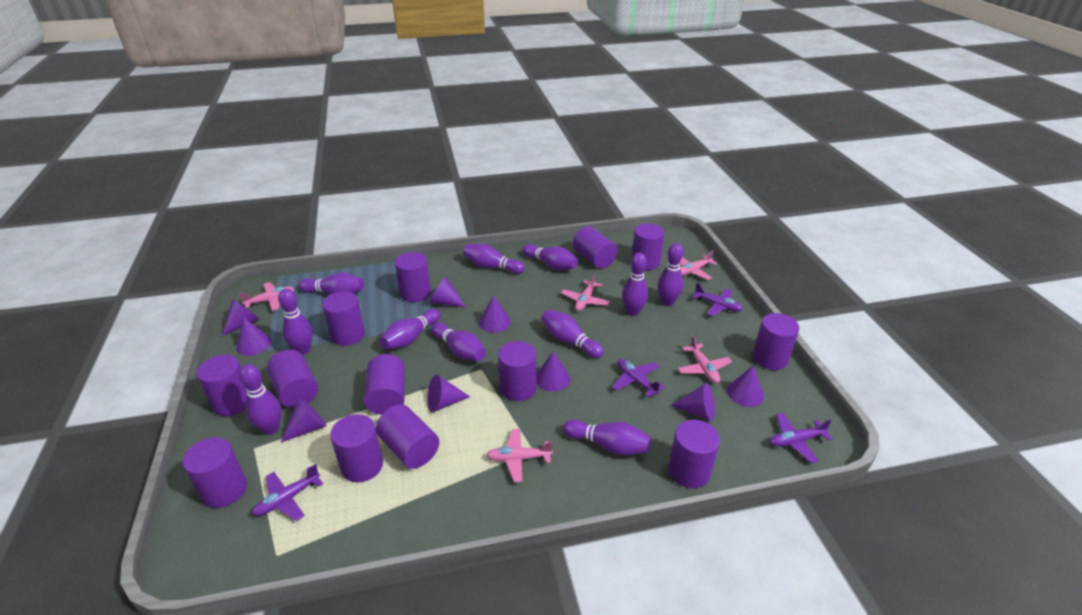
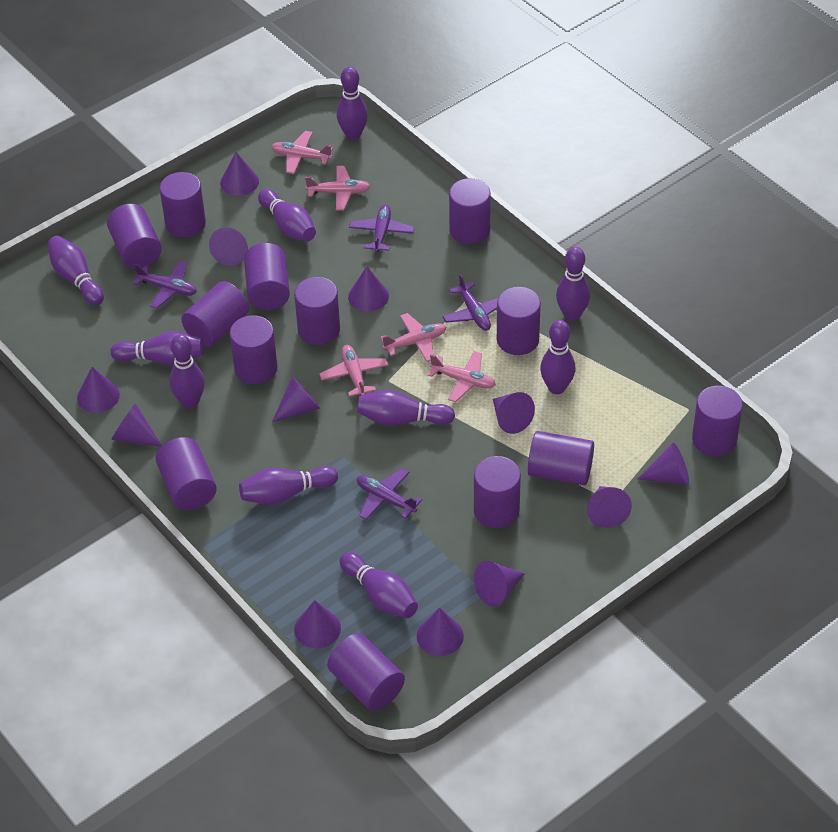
purple bowling pin: 11 -> 10
purple cone: 9 -> 12

